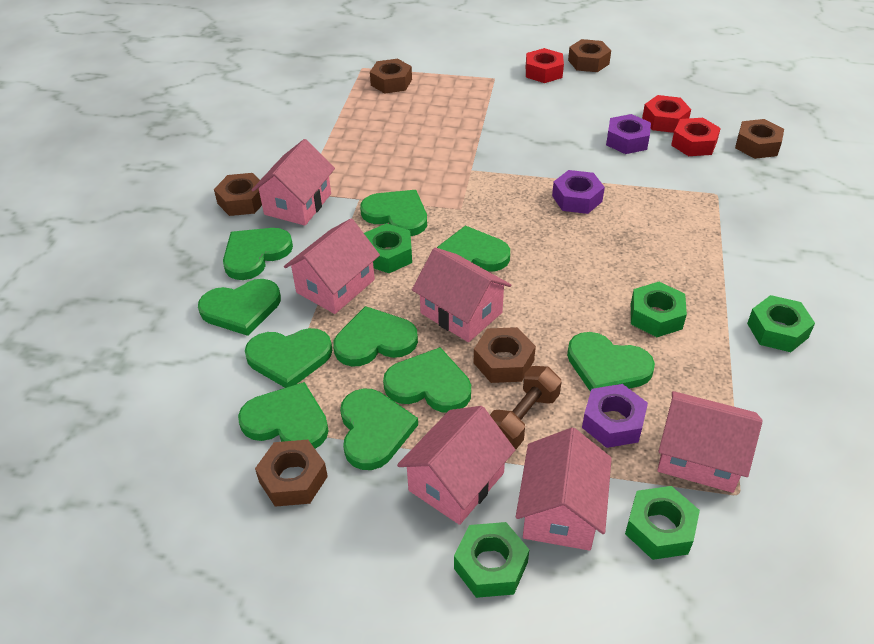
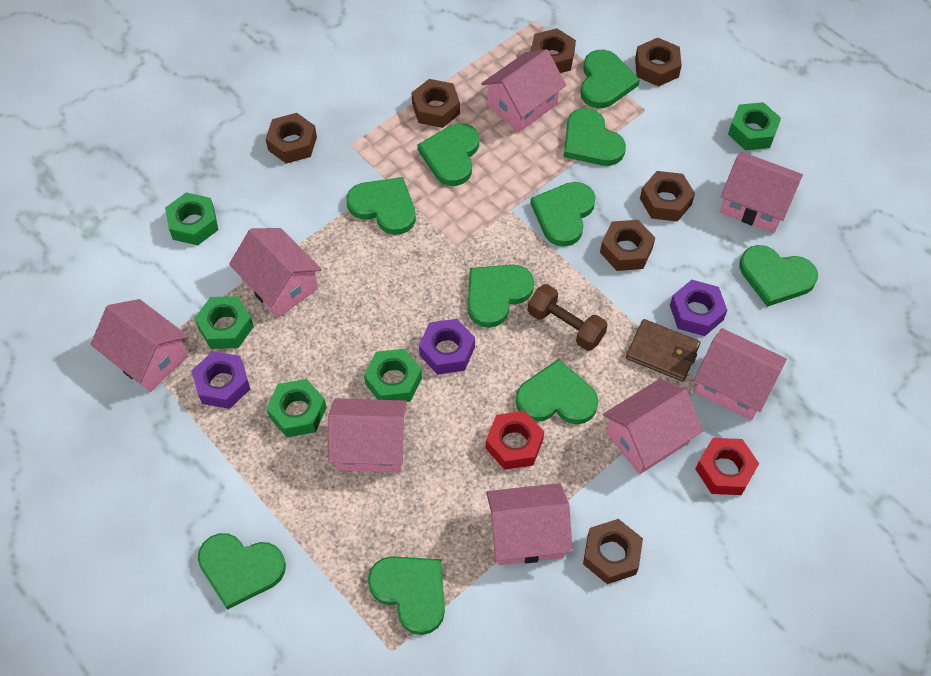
brown nut: 6 -> 7
brown wallet: 0 -> 1
pink house: 6 -> 8
red nut: 3 -> 2

